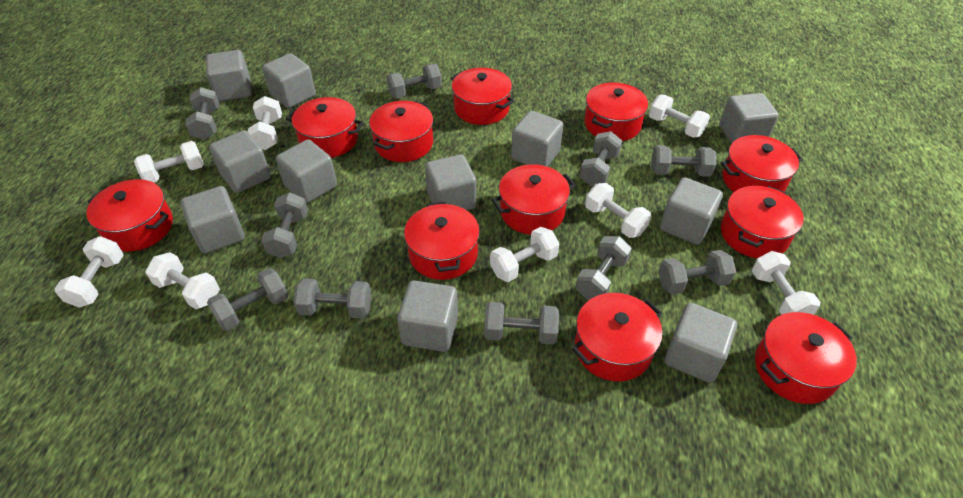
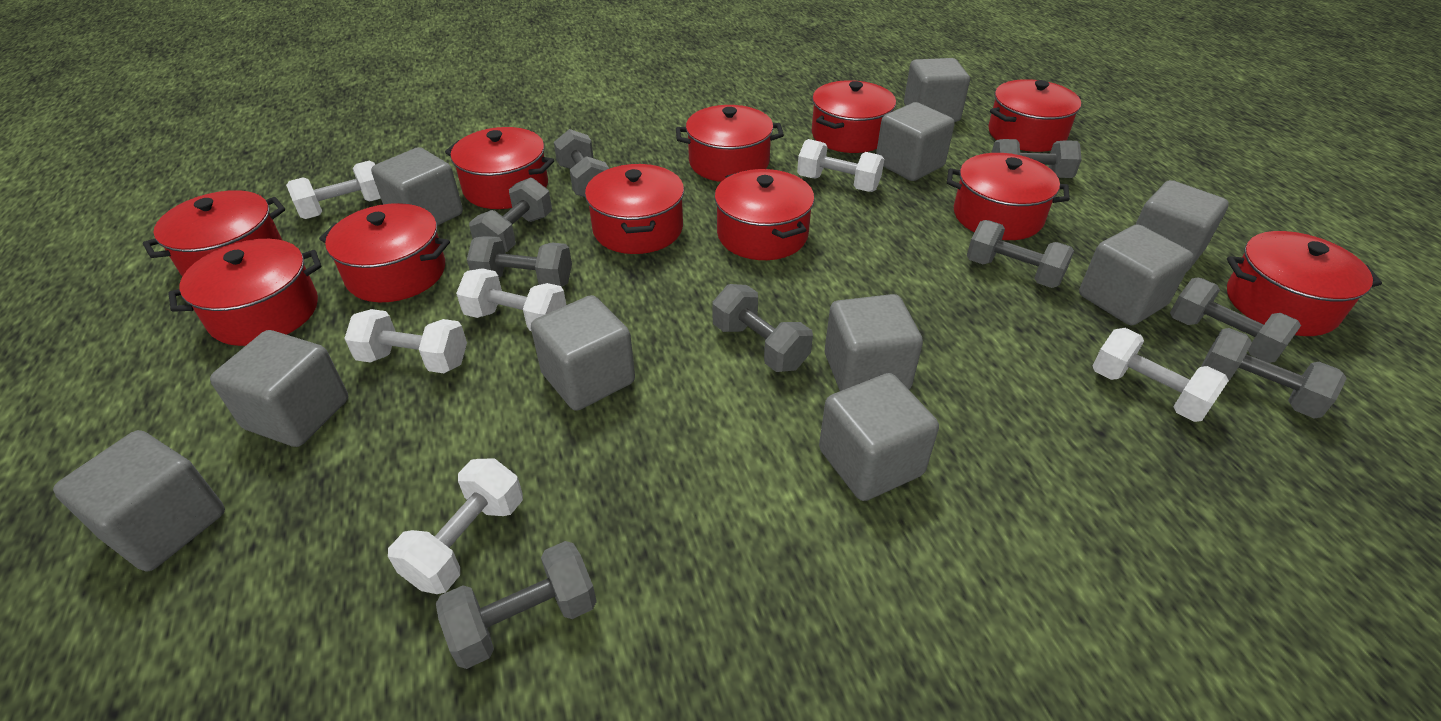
grey cube: 11 -> 10
grey dumbbell: 10 -> 9
white dumbbell: 8 -> 6

